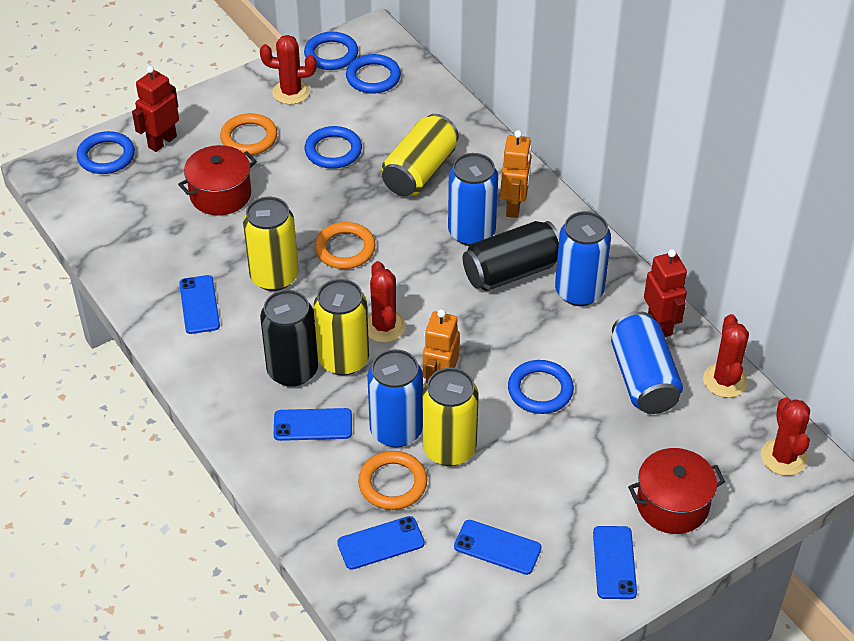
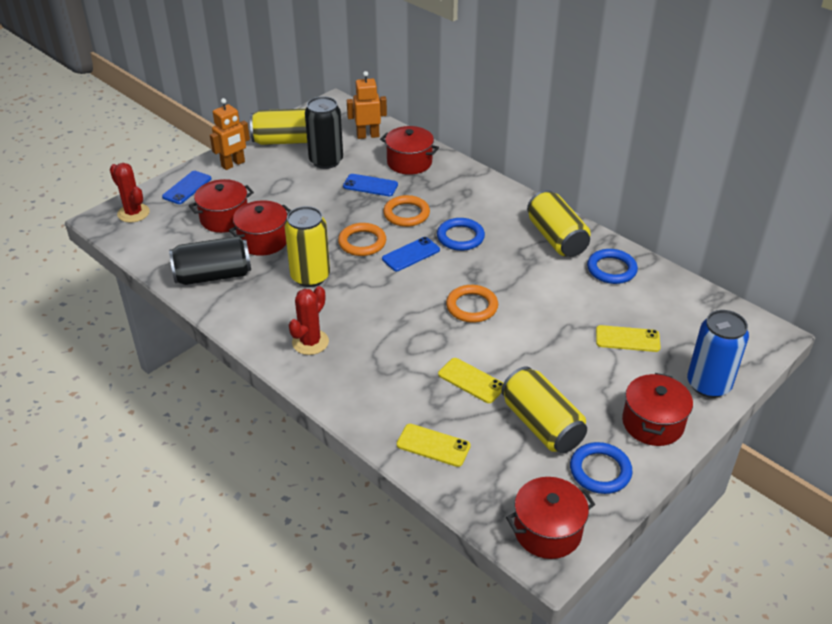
blue can: 4 -> 1
blue phone: 5 -> 3
blue ring: 5 -> 3
red cactus: 4 -> 2
red pot: 2 -> 5
red robot: 2 -> 0
yellow phone: 0 -> 3

